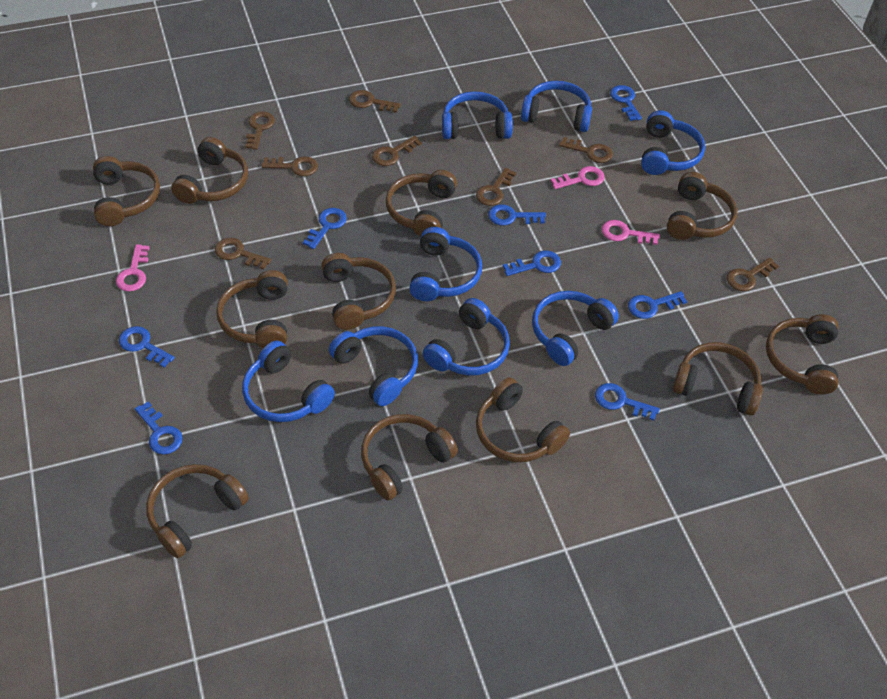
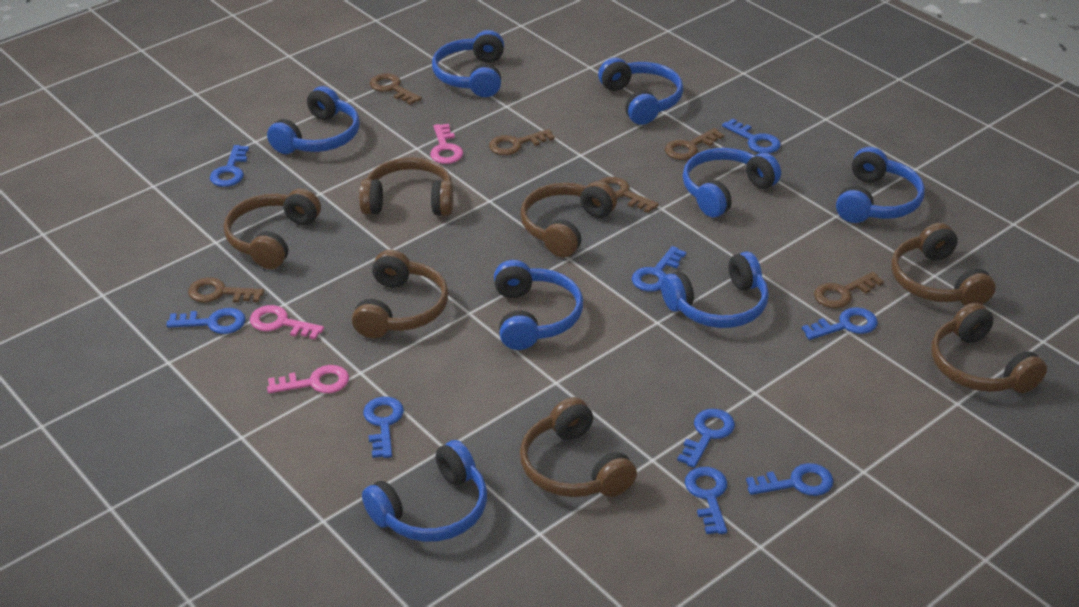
blue key: 8 -> 9
brown headphones: 11 -> 7
brown key: 8 -> 6

